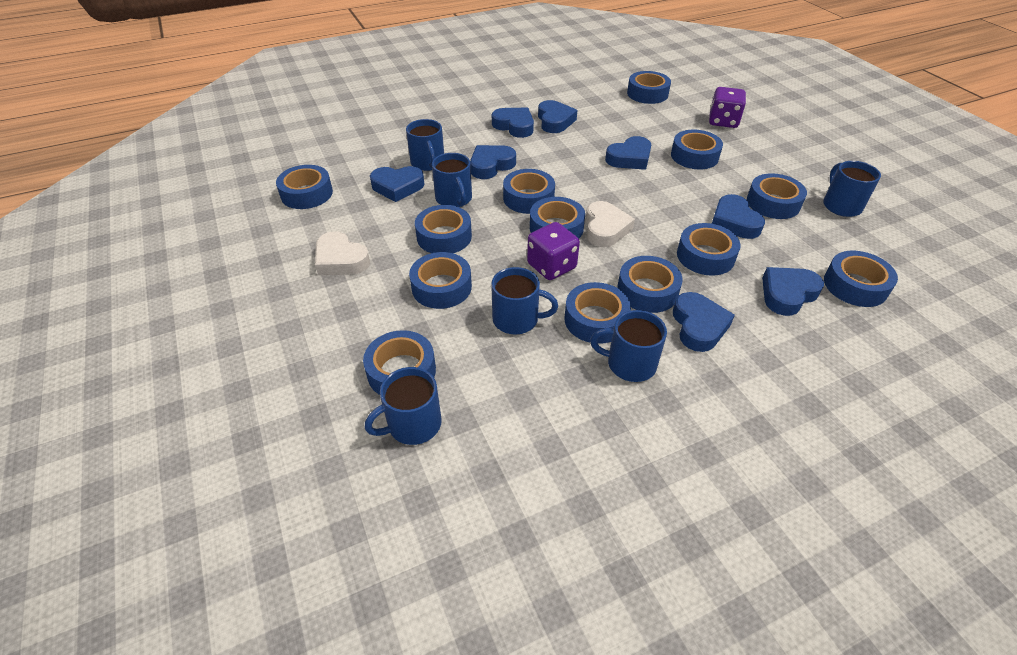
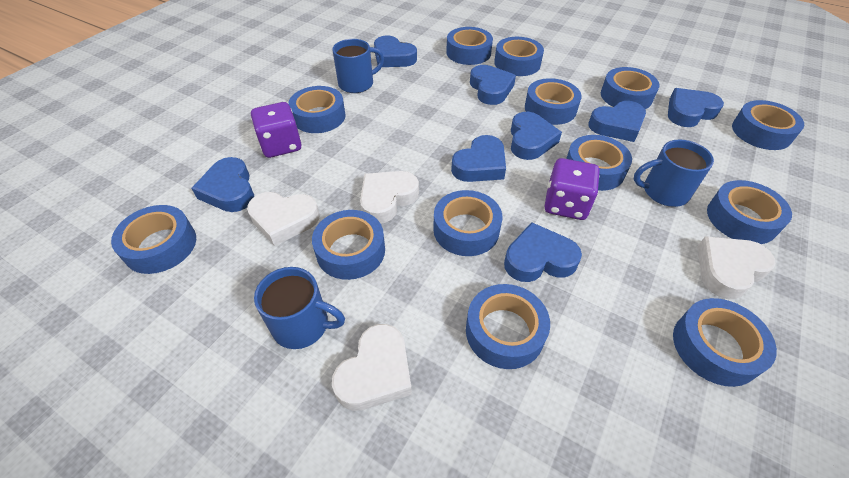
blue mug: 6 -> 3
white heart: 2 -> 4

